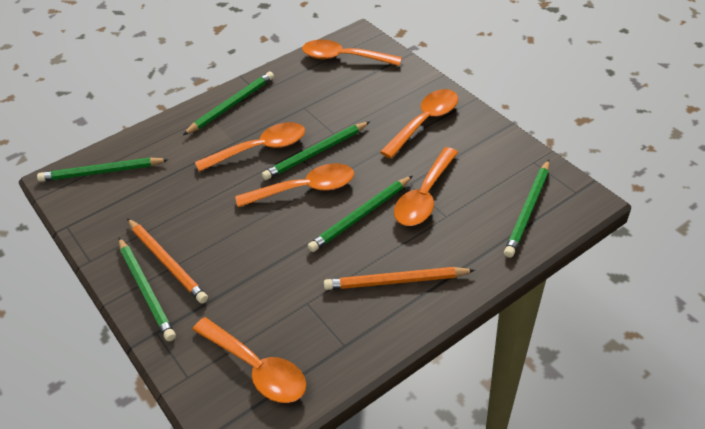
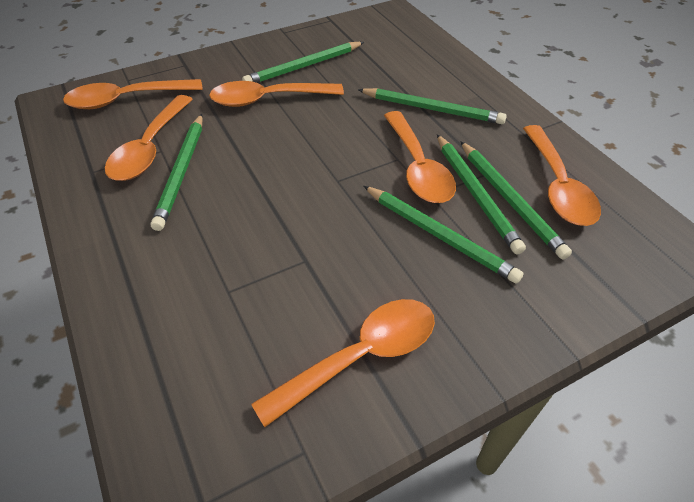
orange pencil: 2 -> 0

